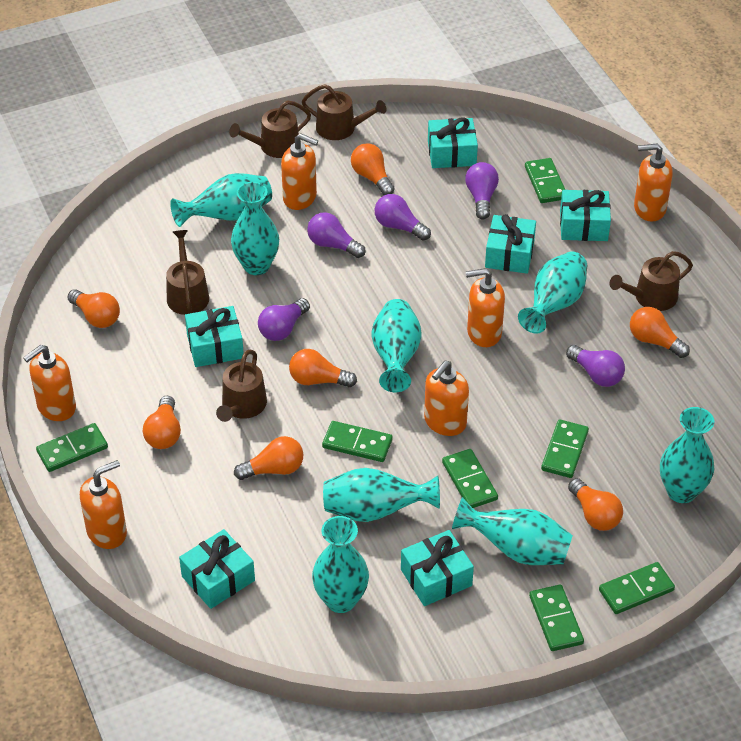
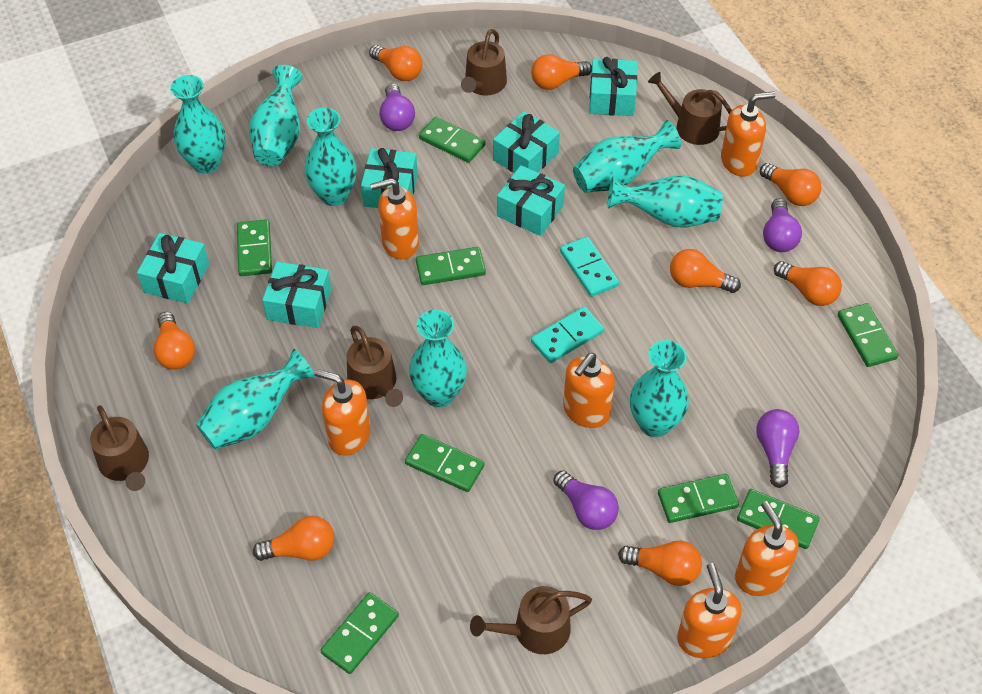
green domino: 7 -> 8
orange light bulb: 7 -> 8
purple light bulb: 5 -> 4
turquoise domino: 0 -> 2

